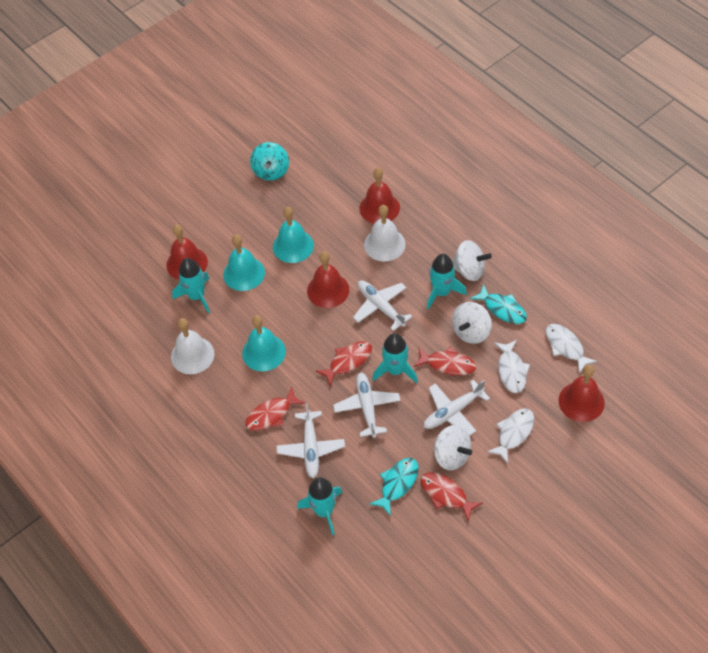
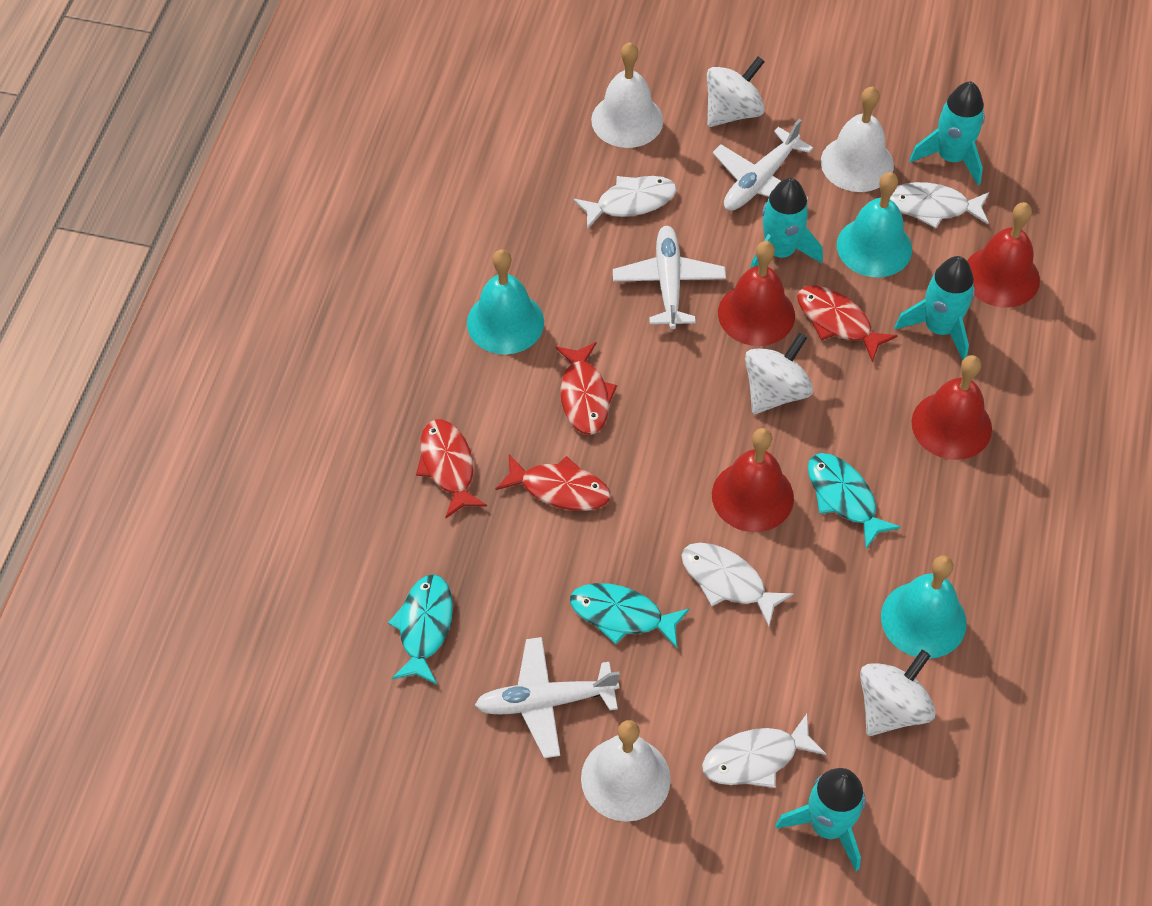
turquoise fish: 2 -> 3
turquoise spinning top: 1 -> 0
white bell: 2 -> 3
white fish: 3 -> 4
white plane: 4 -> 3

